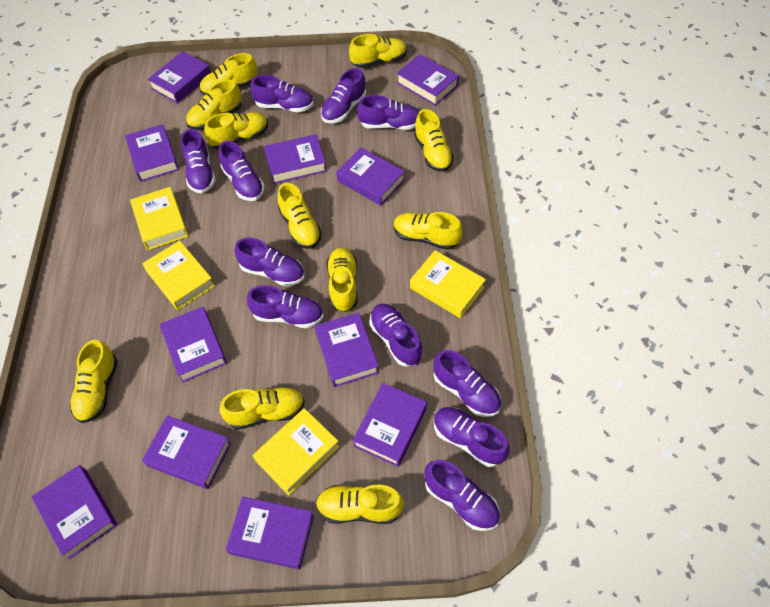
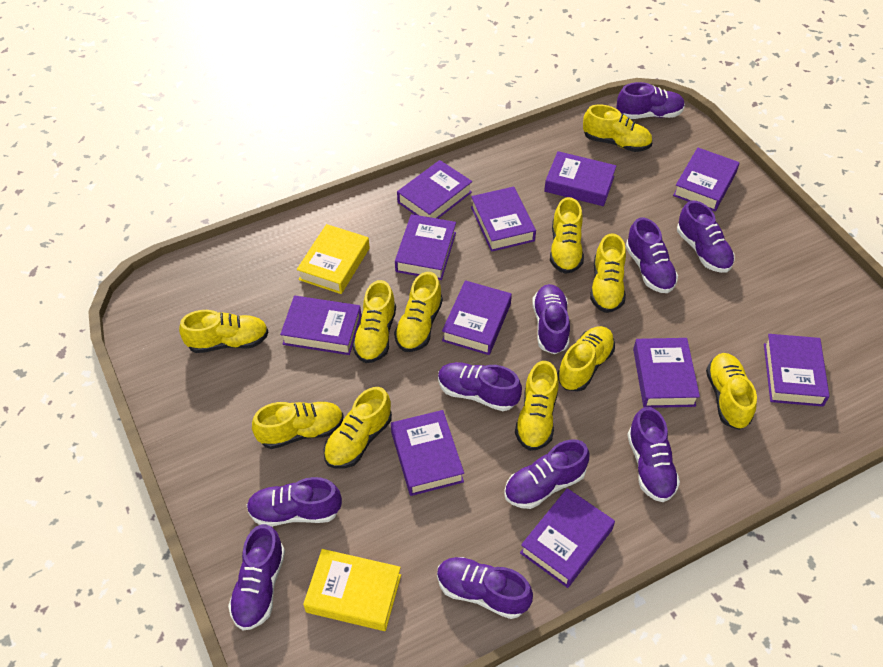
purple shoe: 11 -> 10
yellow book: 4 -> 2

